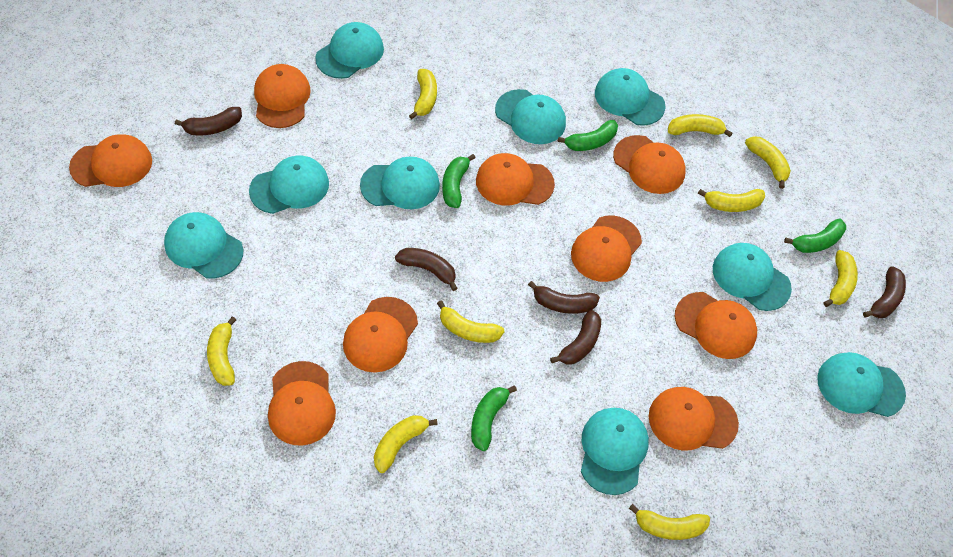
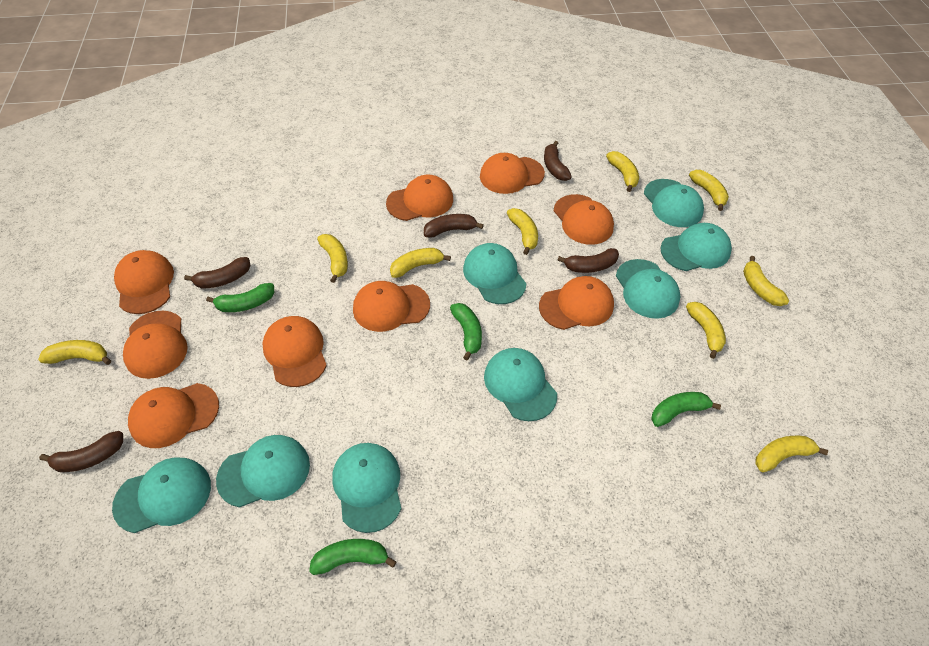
turquoise cap: 9 -> 8

